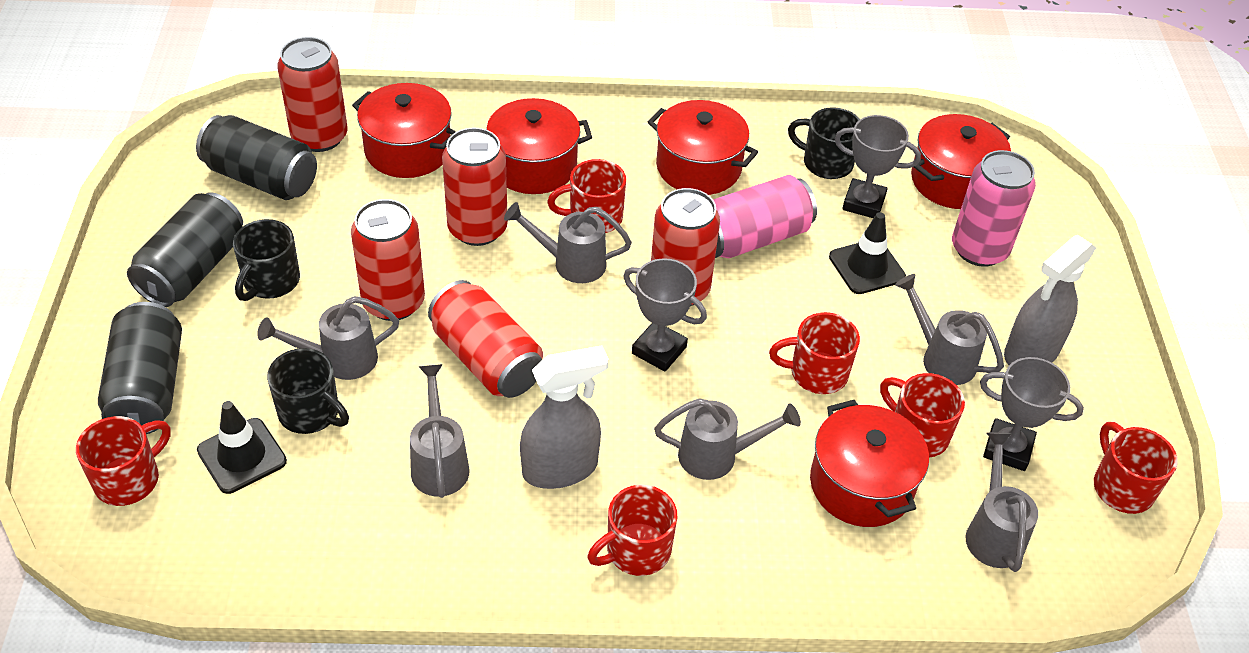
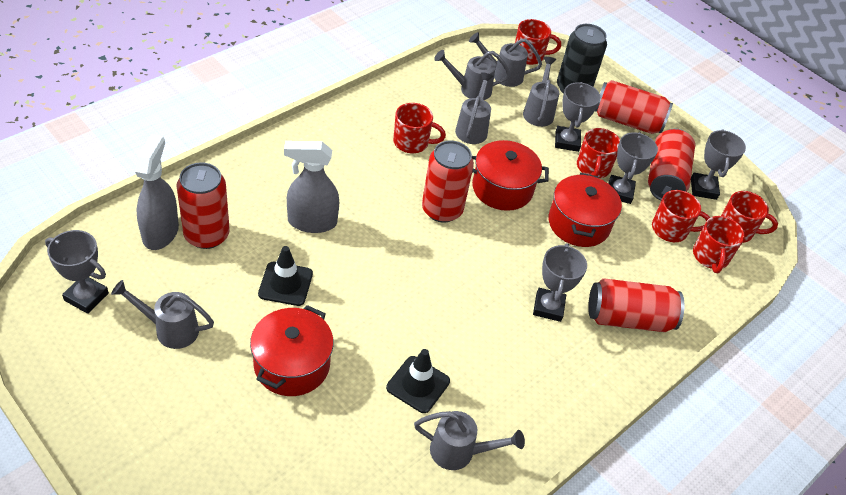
black can: 3 -> 1
black mug: 3 -> 0
grey trophy: 3 -> 5
pink can: 2 -> 0
red pot: 5 -> 3

